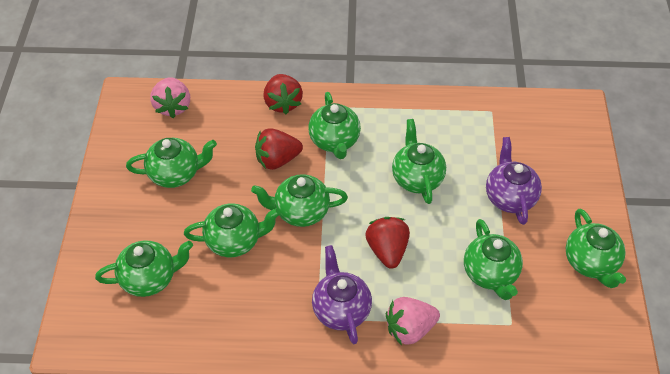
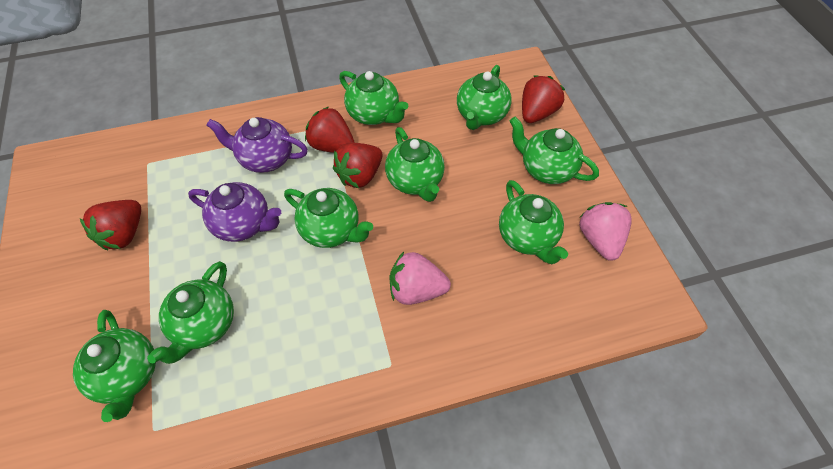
red strawberry: 3 -> 4

